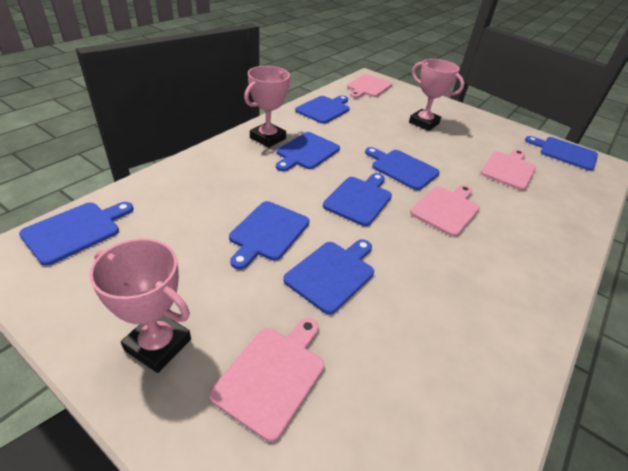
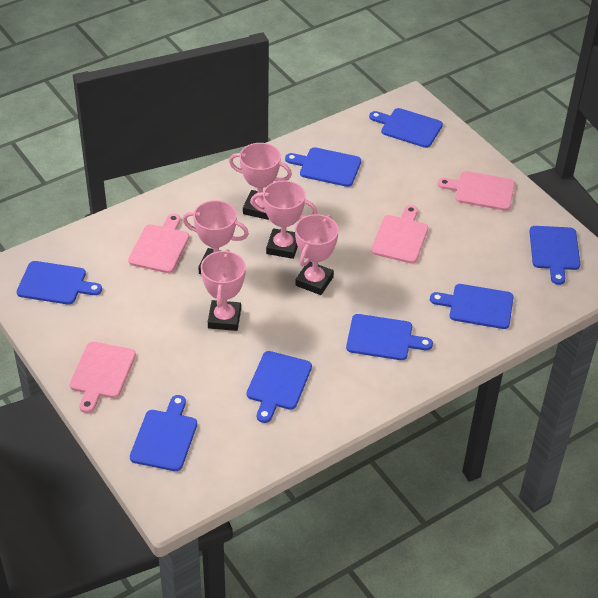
pink trophy: 3 -> 5

